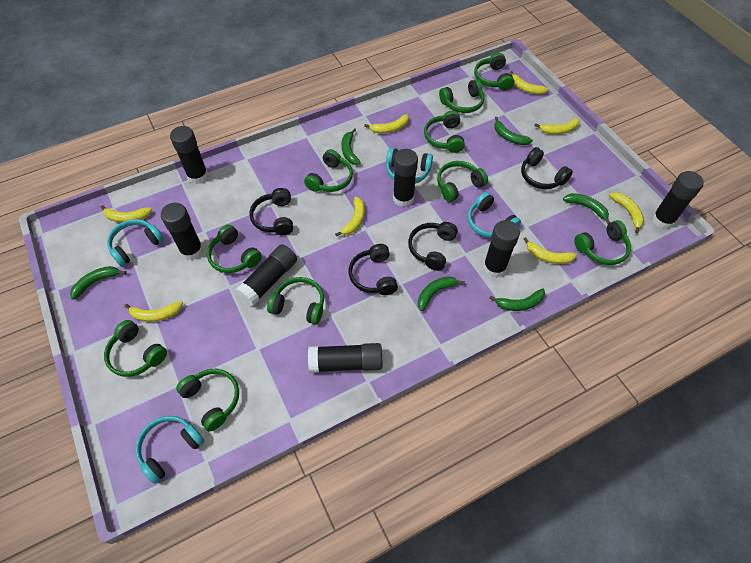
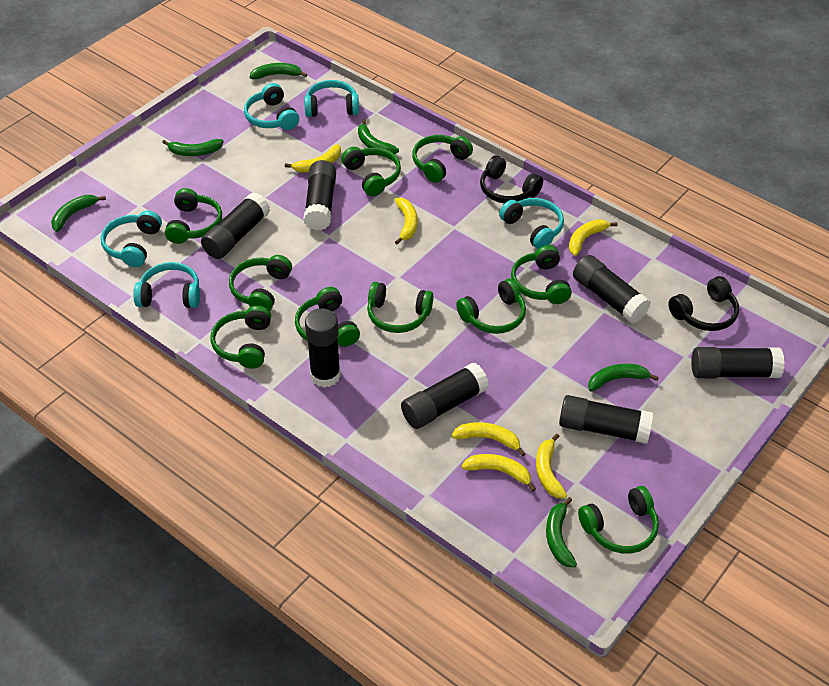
black headphones: 4 -> 2
turquoise headphones: 4 -> 5
yellow banana: 8 -> 6

